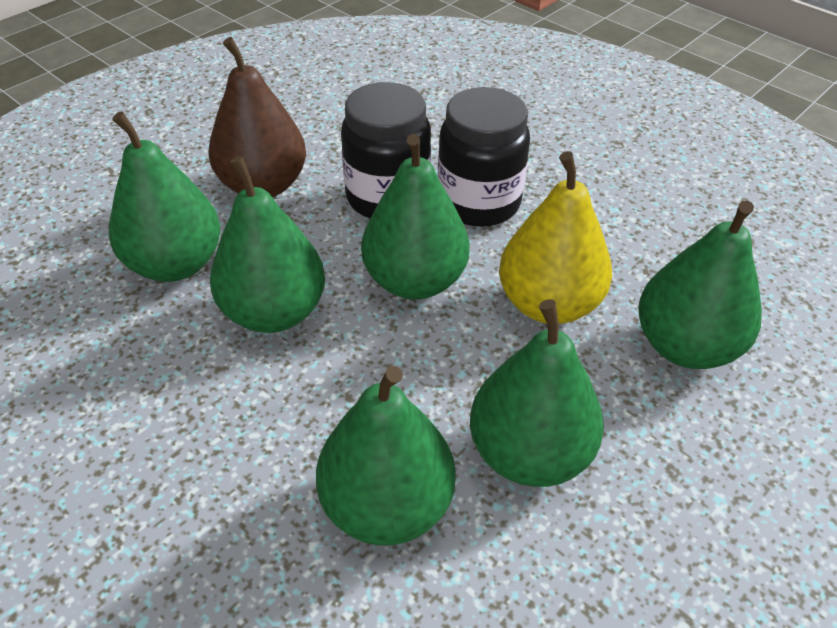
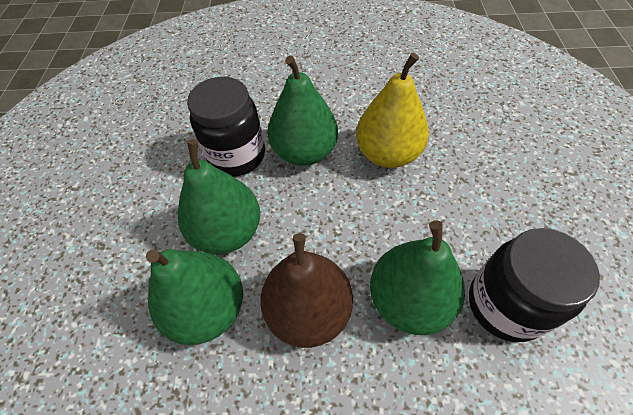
green pear: 6 -> 4

